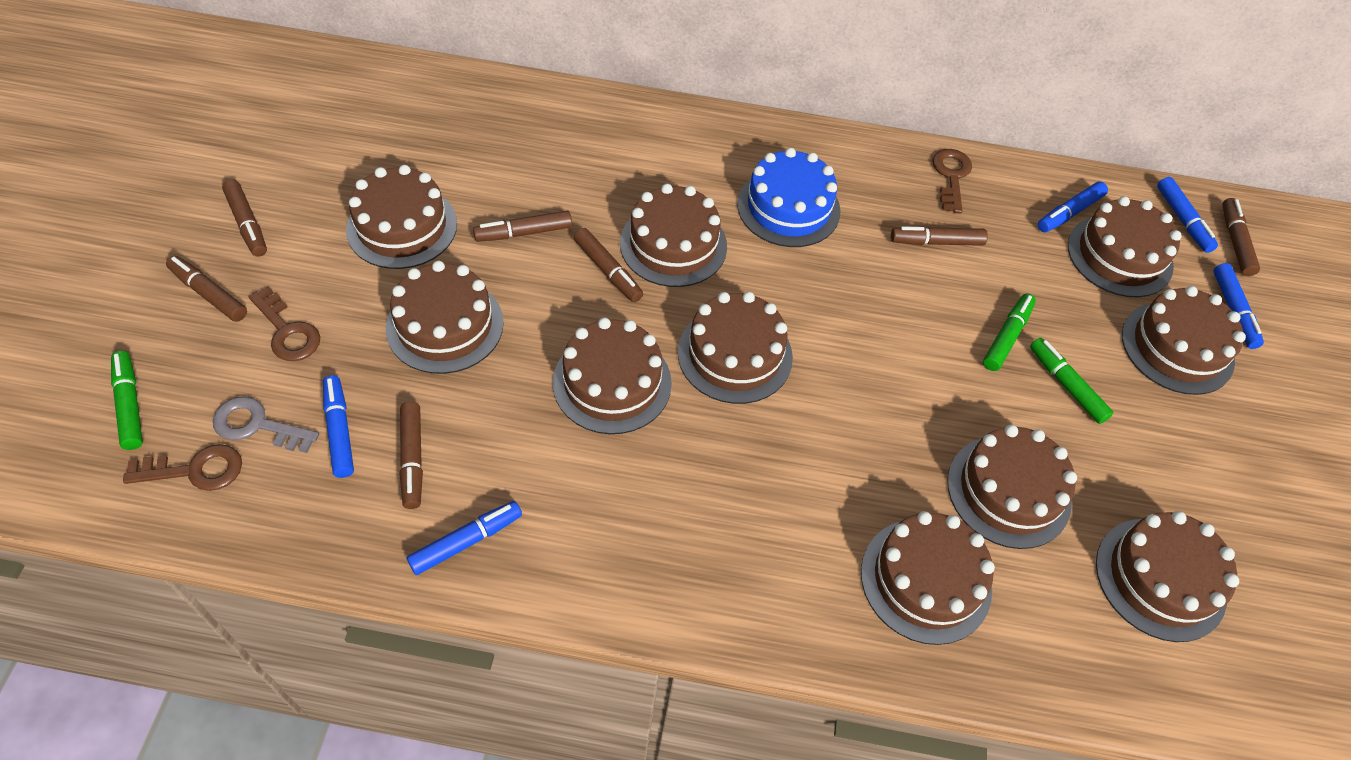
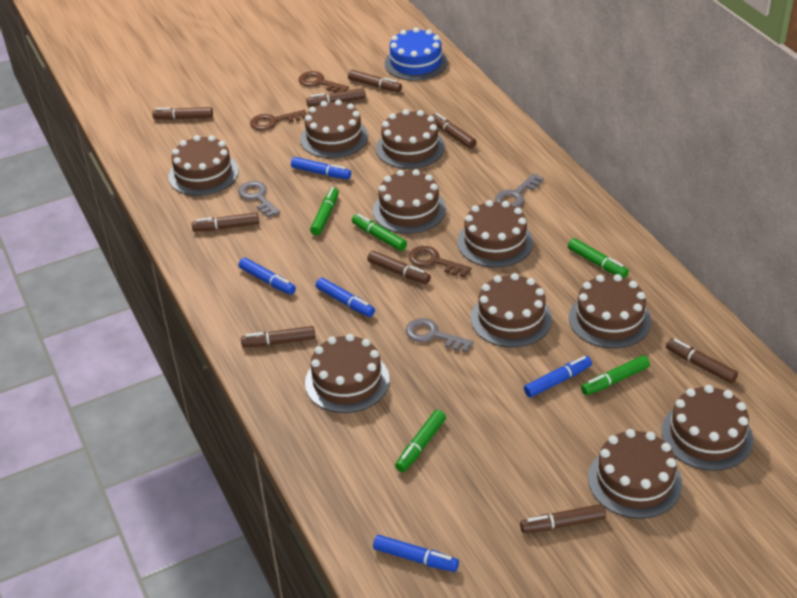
brown marker: 7 -> 9
green marker: 3 -> 5
grey key: 1 -> 3

